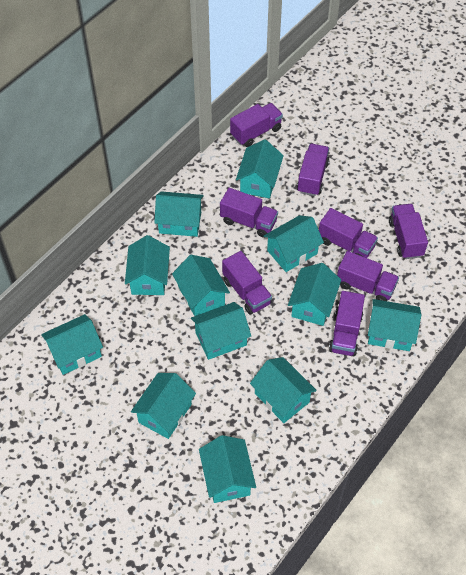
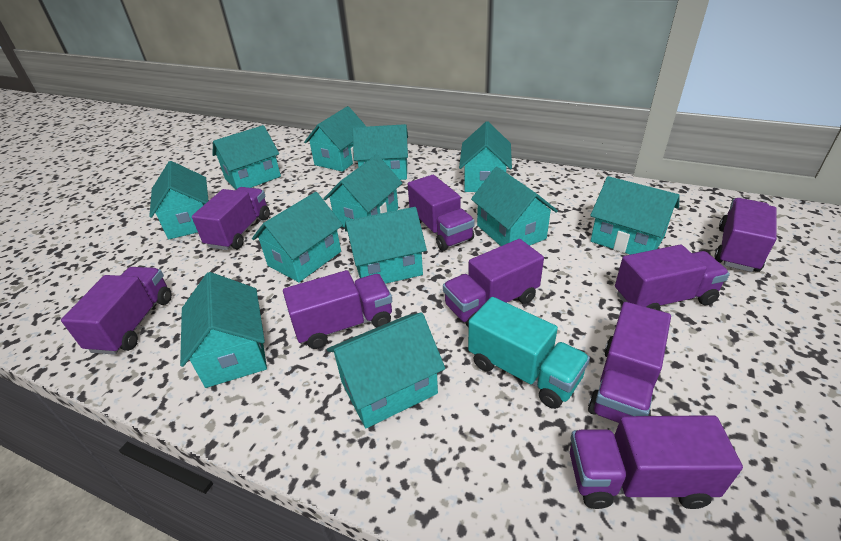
purple truck: 8 -> 9
turquoise truck: 0 -> 1

